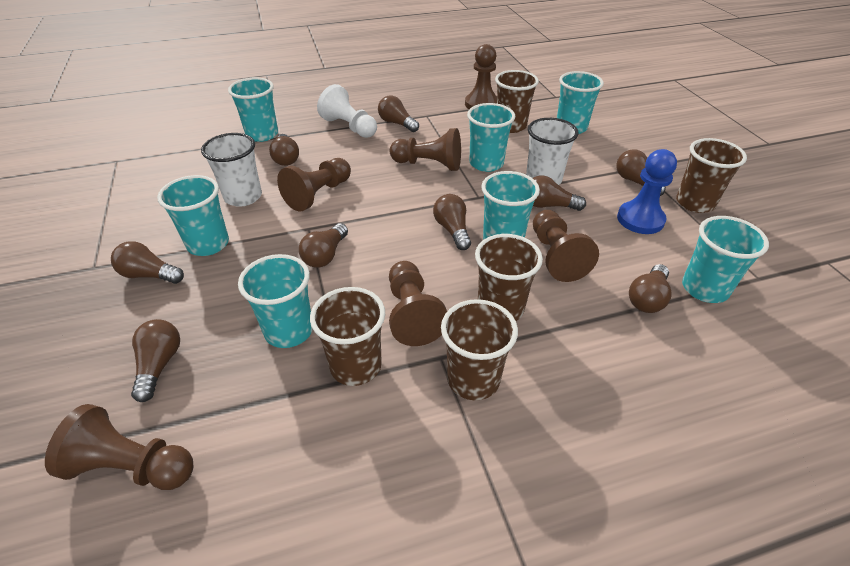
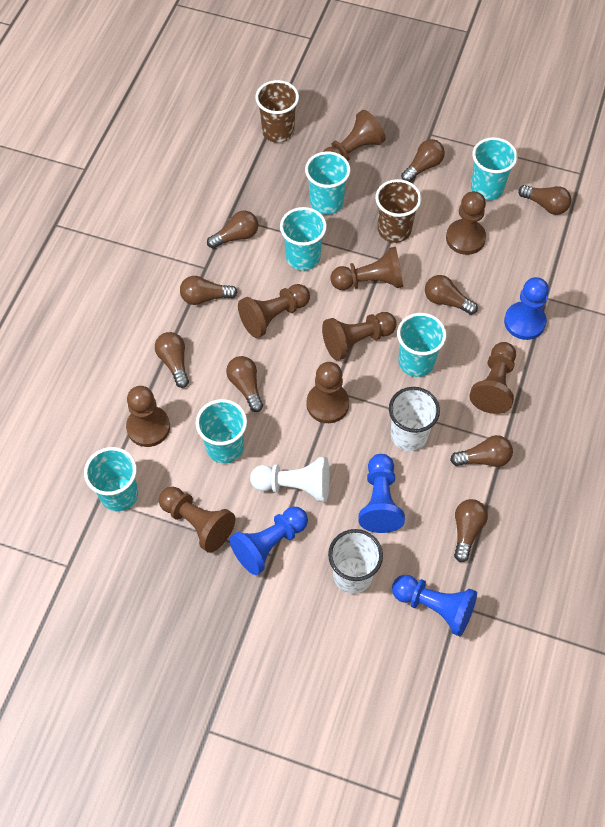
blue pawn: 1 -> 4
brown cup: 5 -> 2
brown pawn: 6 -> 9
turquoise cup: 7 -> 6

